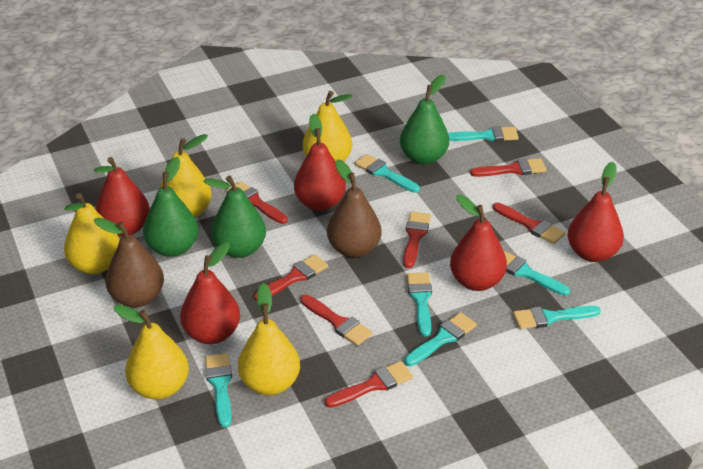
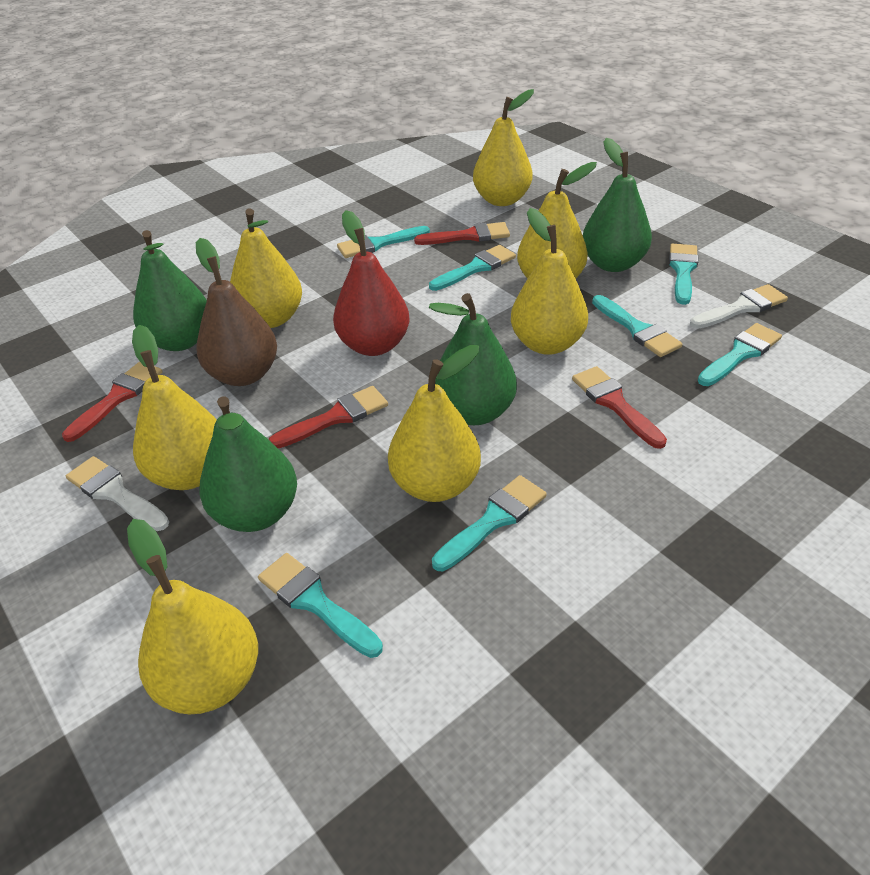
brown pear: 2 -> 1
green pear: 3 -> 4
red brush: 7 -> 4
red pear: 5 -> 1
white brush: 0 -> 2
yellow pear: 5 -> 7

